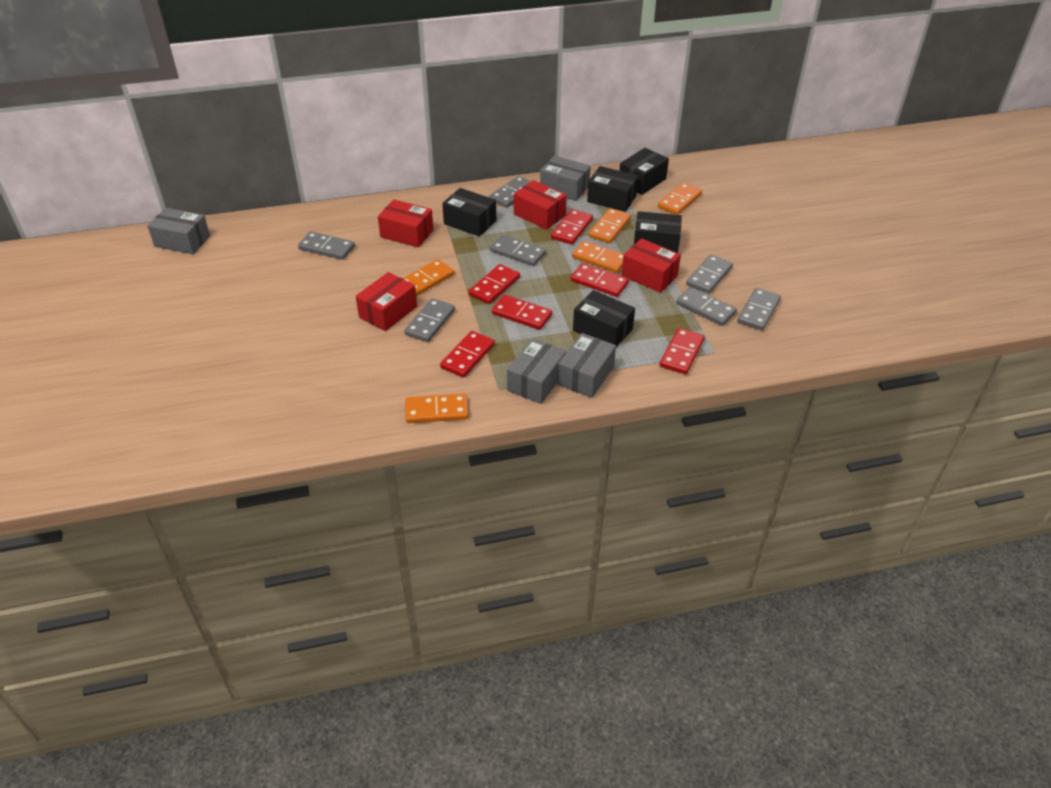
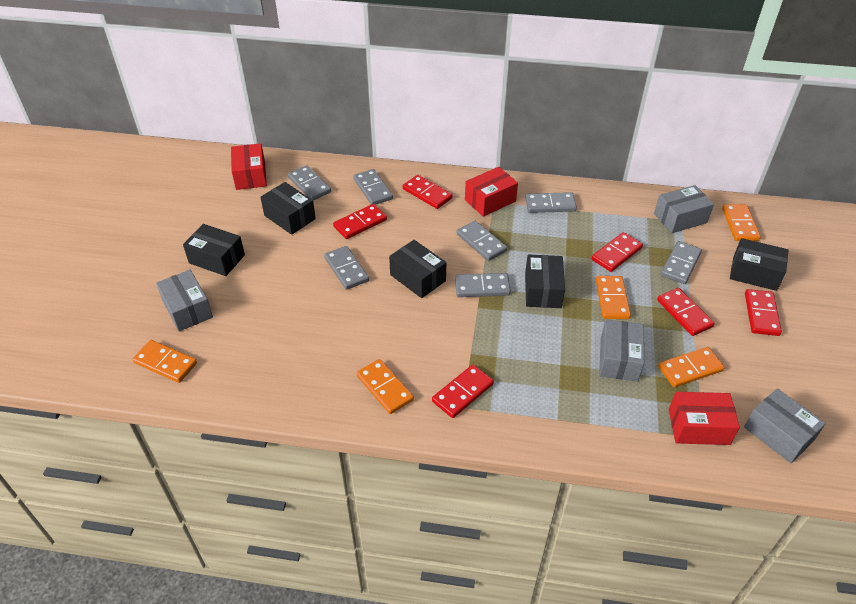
red box: 4 -> 3

